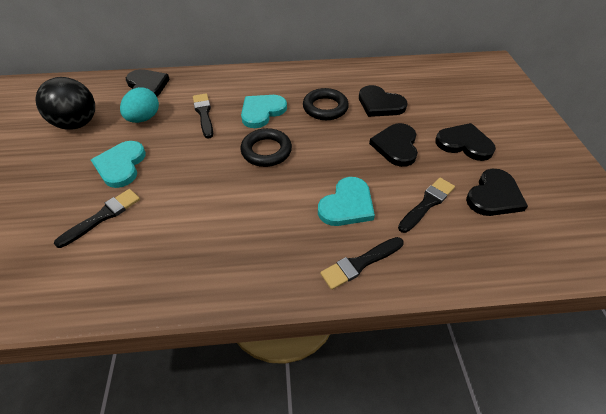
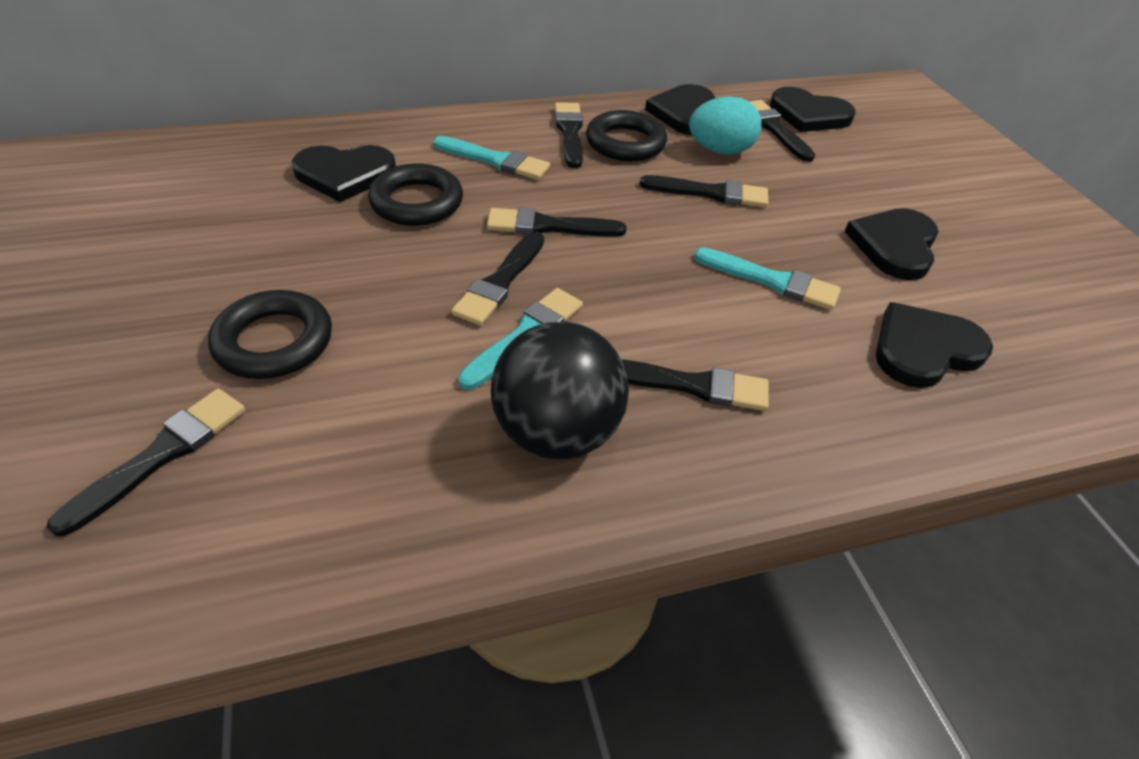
black brush: 4 -> 7
black ring: 2 -> 3
turquoise brush: 0 -> 3
turquoise heart: 3 -> 0

